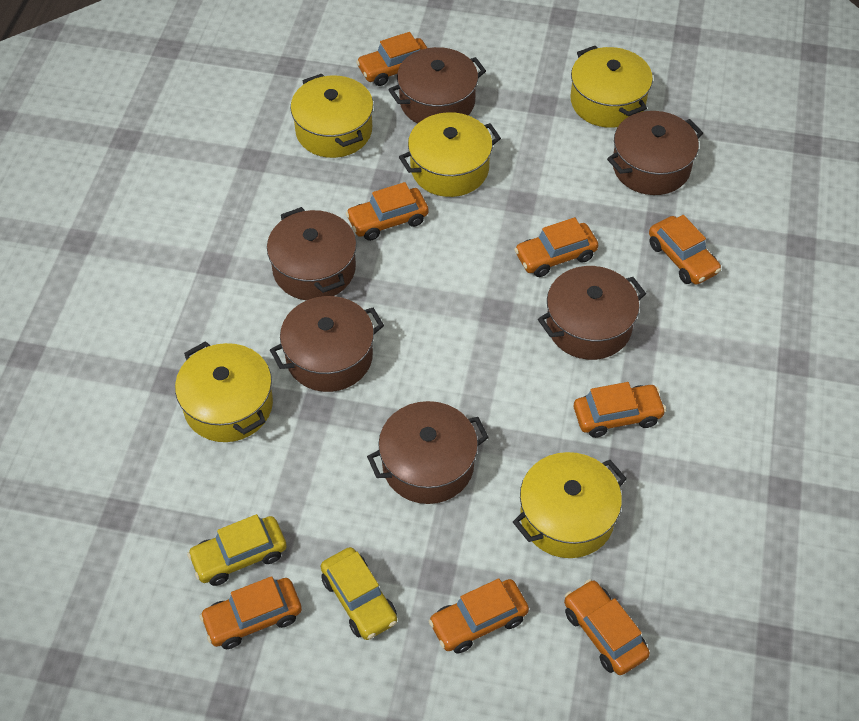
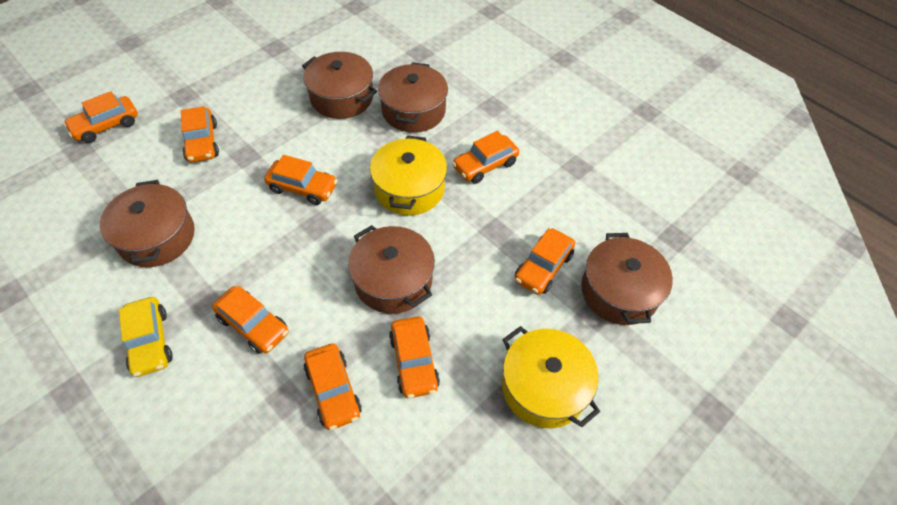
brown pot: 6 -> 5
yellow car: 2 -> 1
yellow pot: 5 -> 2

